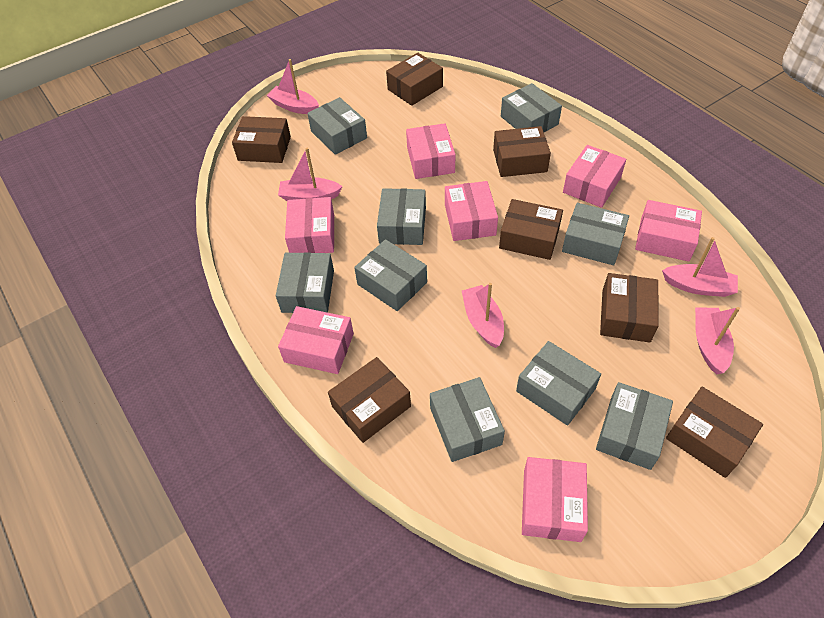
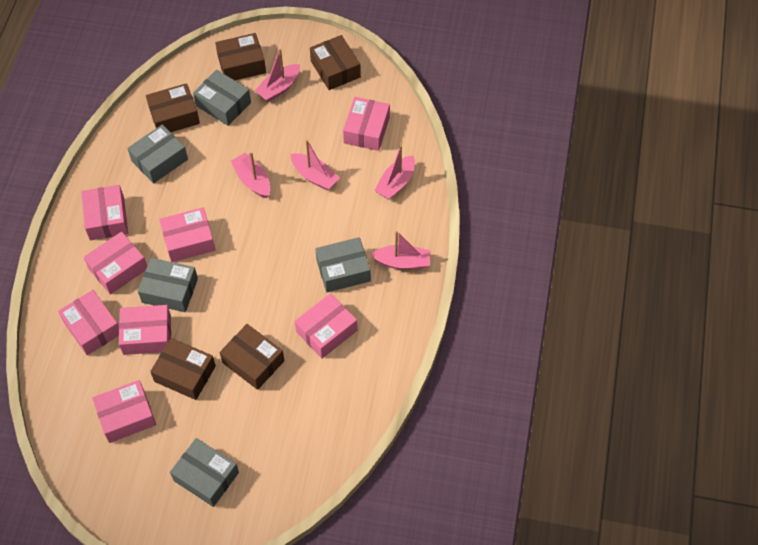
brown box: 7 -> 5
grey box: 9 -> 5
pink box: 7 -> 8

